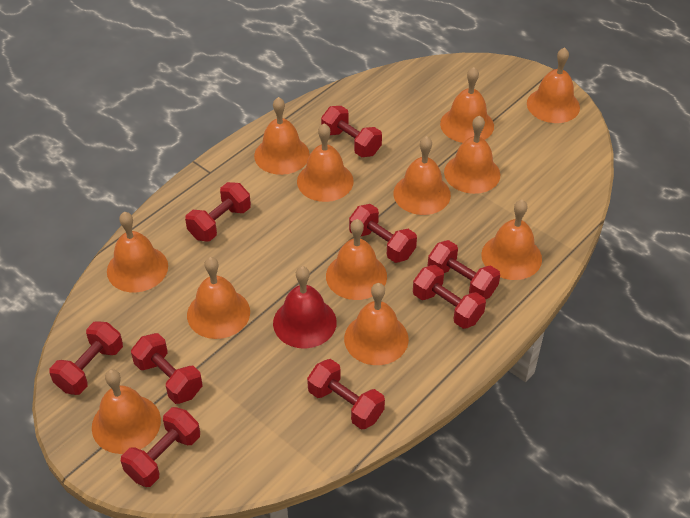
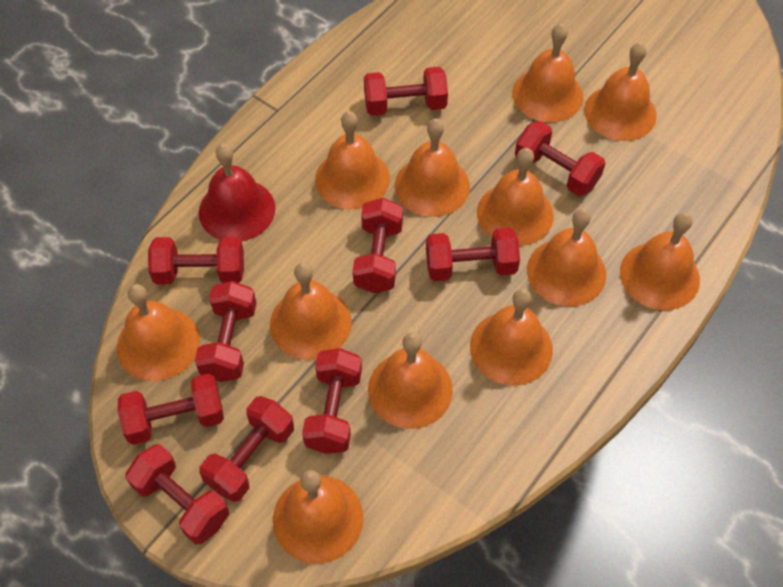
red dumbbell: 9 -> 10

